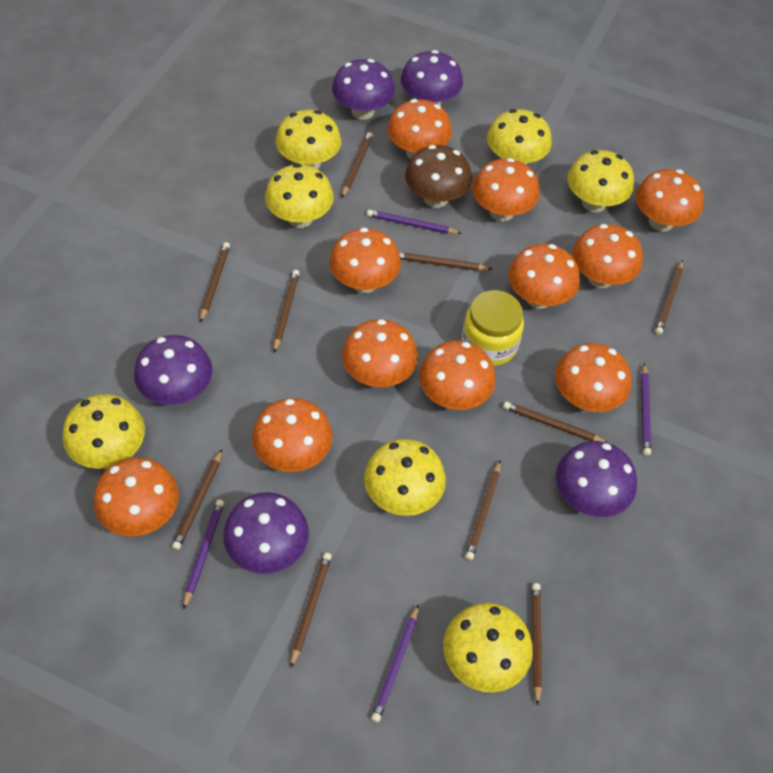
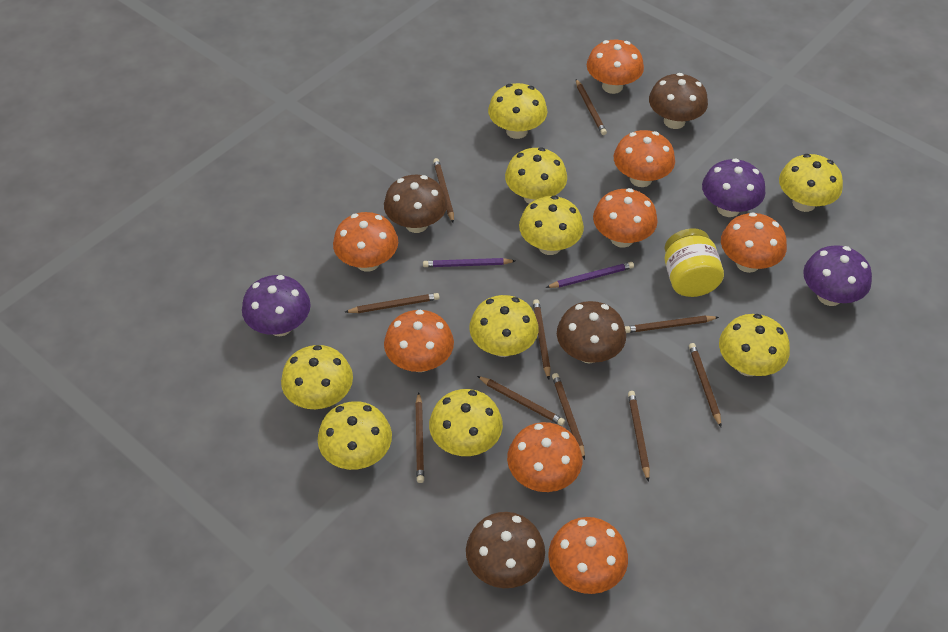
brown mushroom: 1 -> 4
orange mushroom: 11 -> 8
purple mushroom: 5 -> 3
purple pencil: 4 -> 2
yellow mushroom: 7 -> 9

